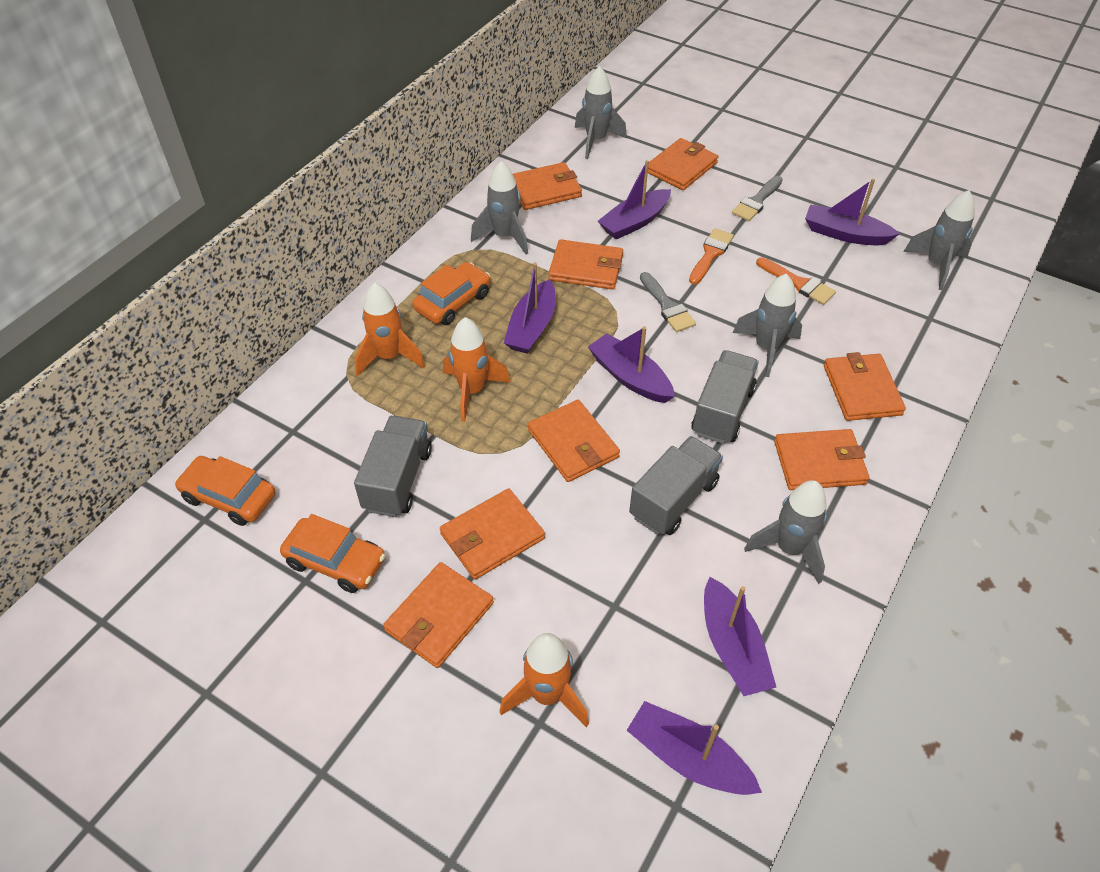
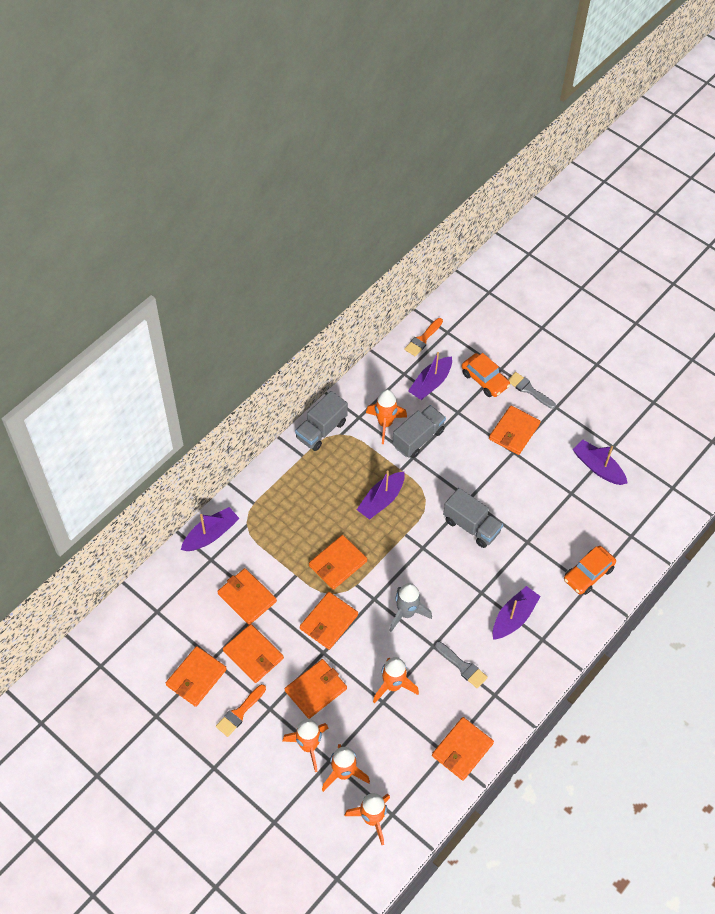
grey rocket: 5 -> 1
orange car: 3 -> 2
orange rocket: 3 -> 5
purple boat: 6 -> 5

